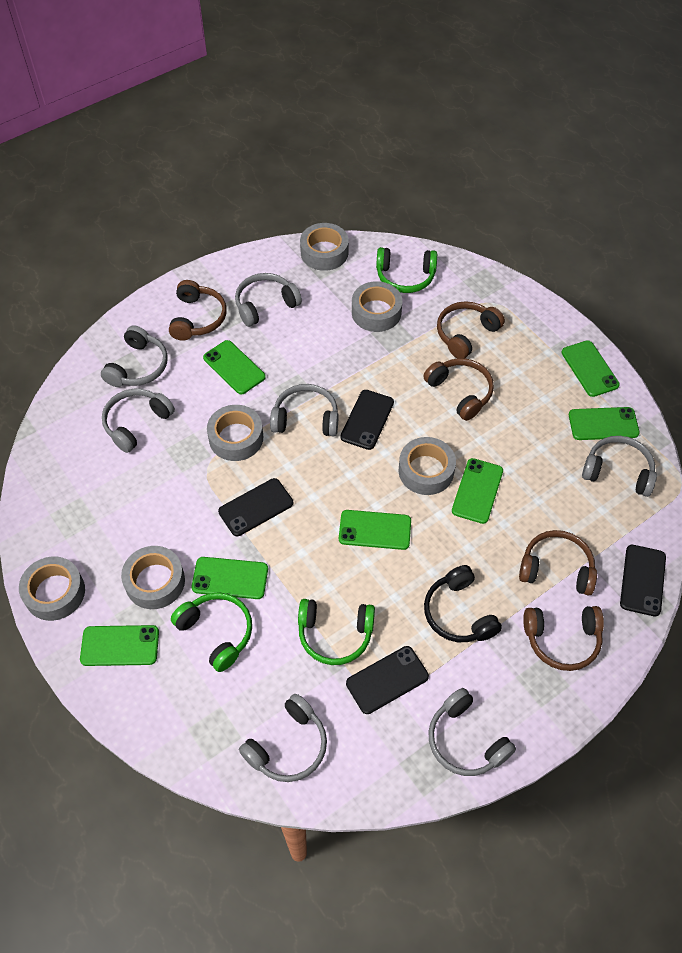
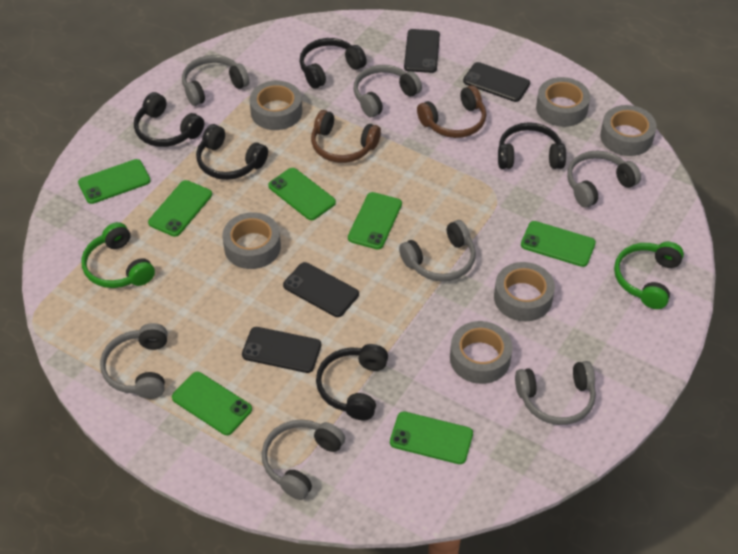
black headphones: 1 -> 5
brown headphones: 5 -> 2
green headphones: 3 -> 2

